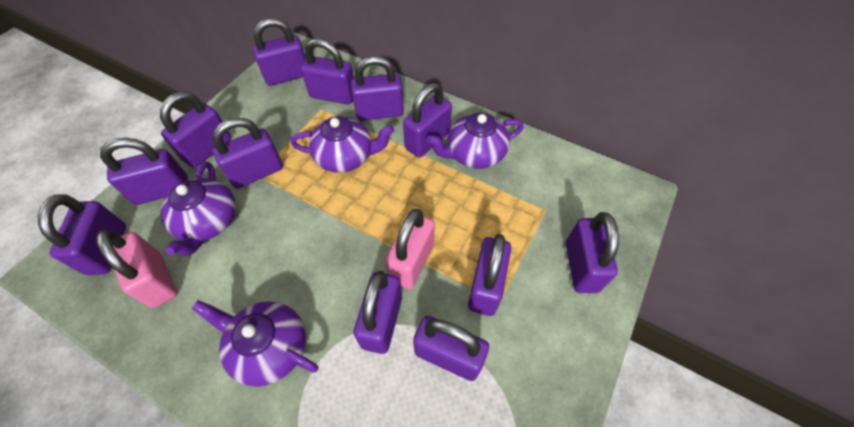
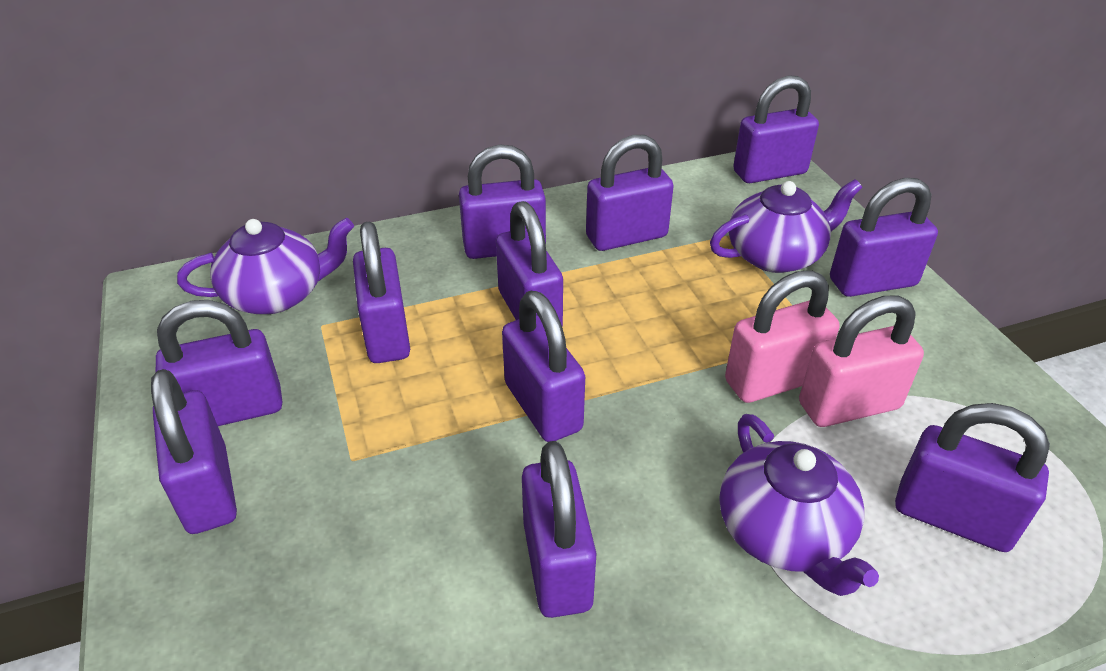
purple padlock: 12 -> 11
purple teapot: 4 -> 3

